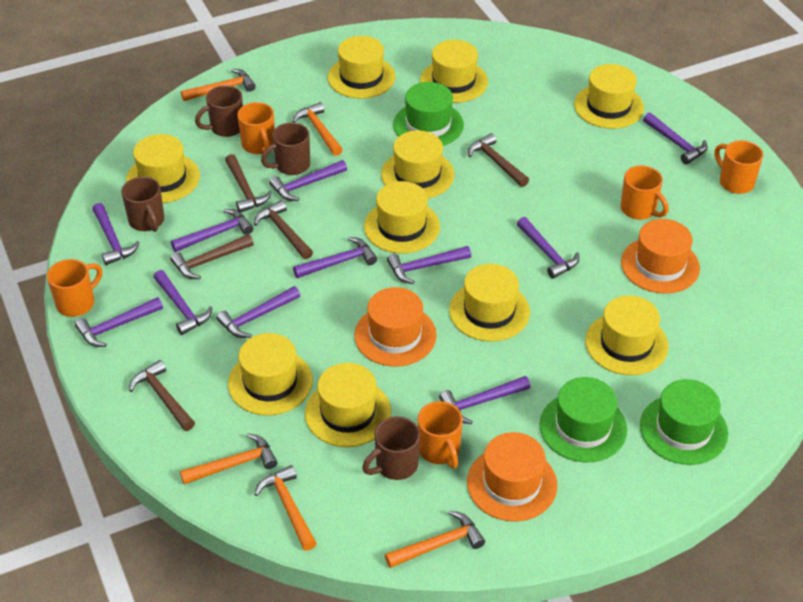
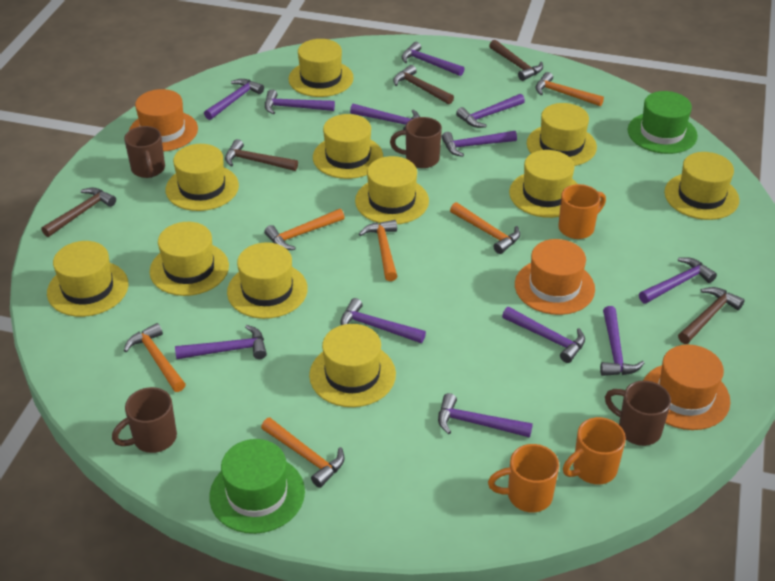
green hat: 3 -> 2
orange hammer: 5 -> 6
orange mug: 5 -> 3
purple hammer: 11 -> 12
yellow hat: 10 -> 11

